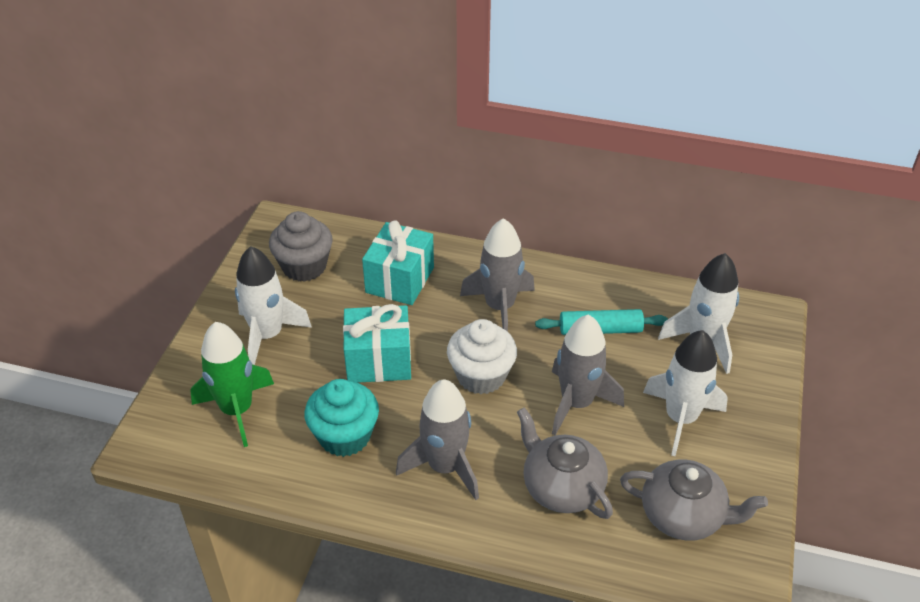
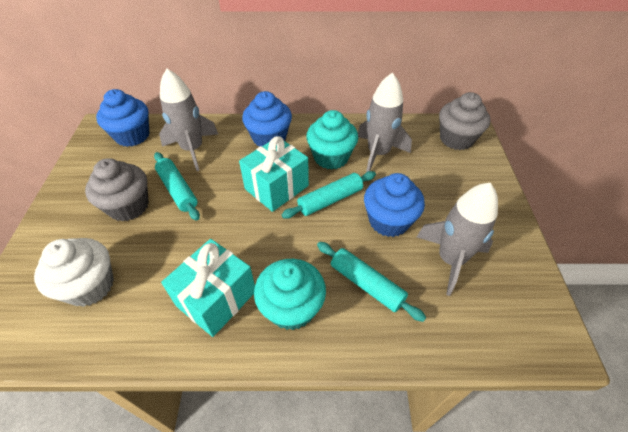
blue cupcake: 0 -> 3
green rocket: 1 -> 0
grey cupcake: 1 -> 2
grey teapot: 2 -> 0
turquoise cupcake: 1 -> 2
turquoise rolling pin: 1 -> 3
white rocket: 3 -> 0

